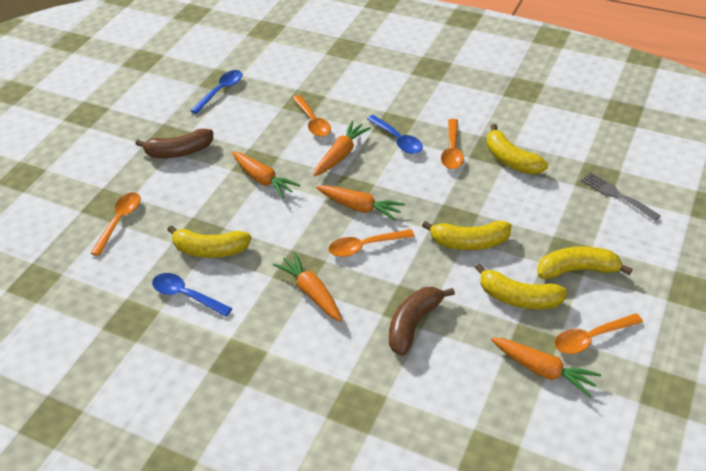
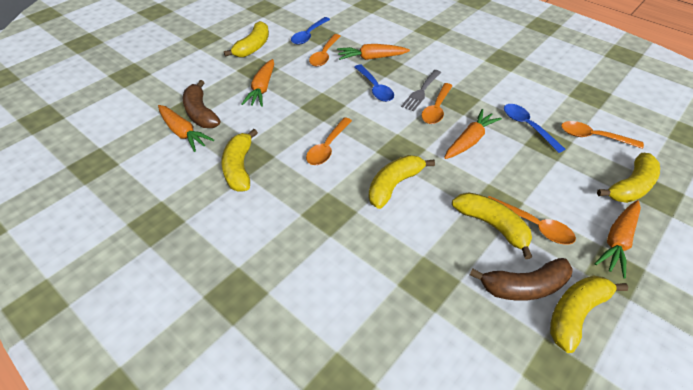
yellow banana: 5 -> 6

